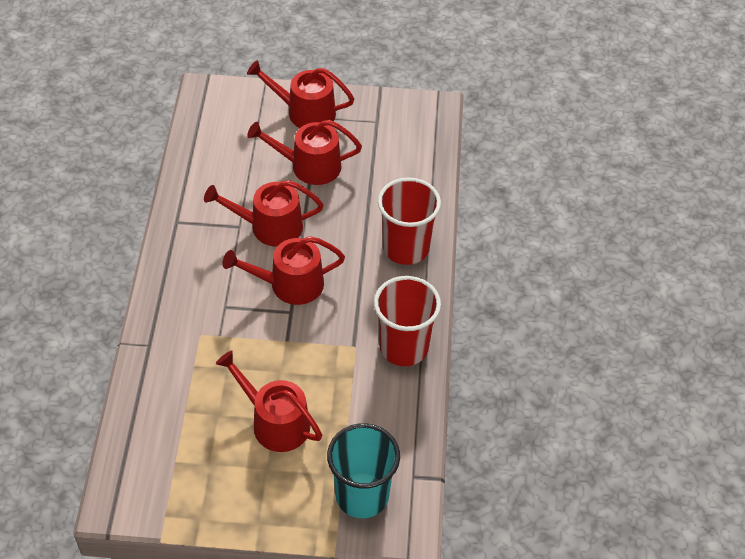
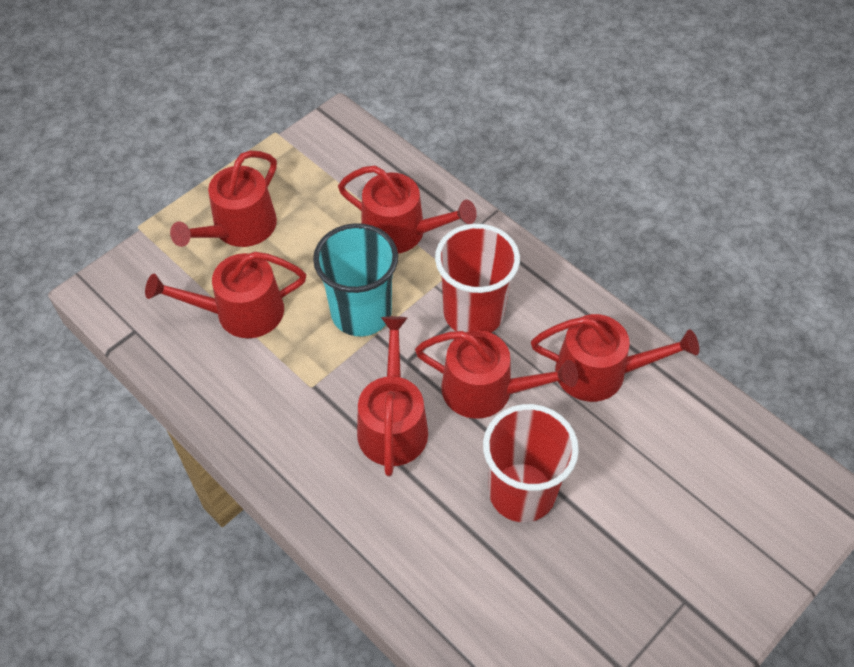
red watering can: 5 -> 6

